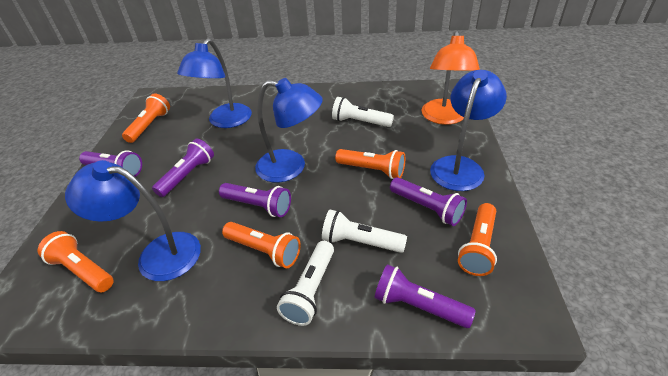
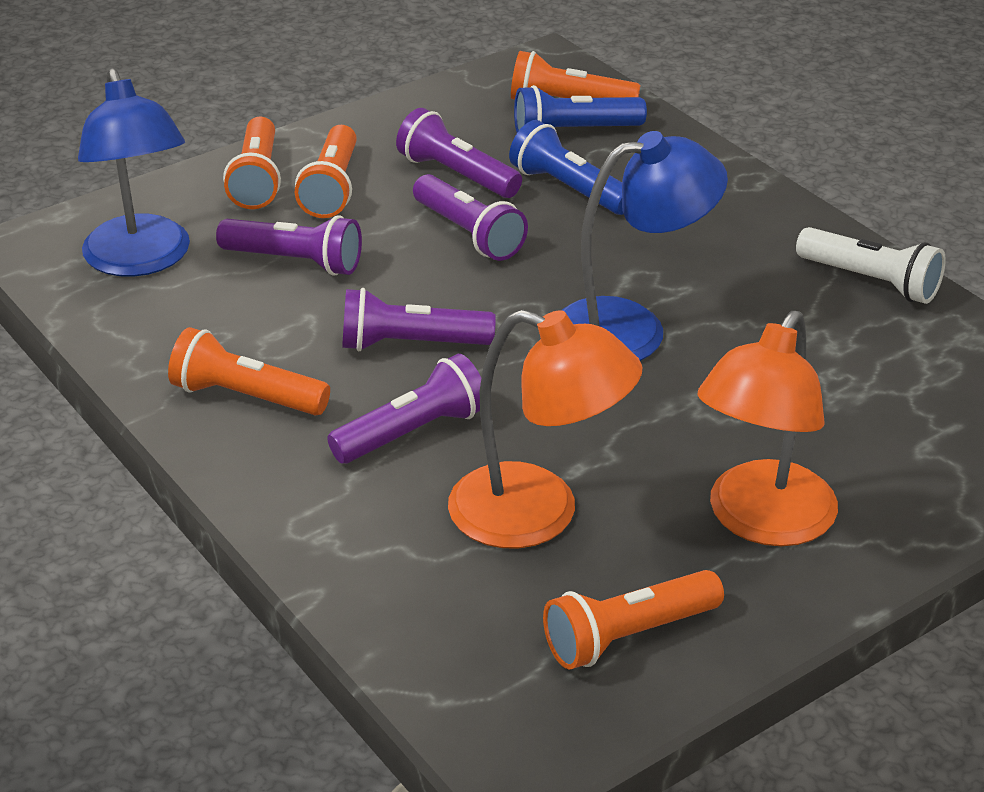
blue flashlight: 0 -> 2
blue lamp: 4 -> 2
orange lamp: 1 -> 2
white flashlight: 3 -> 1

